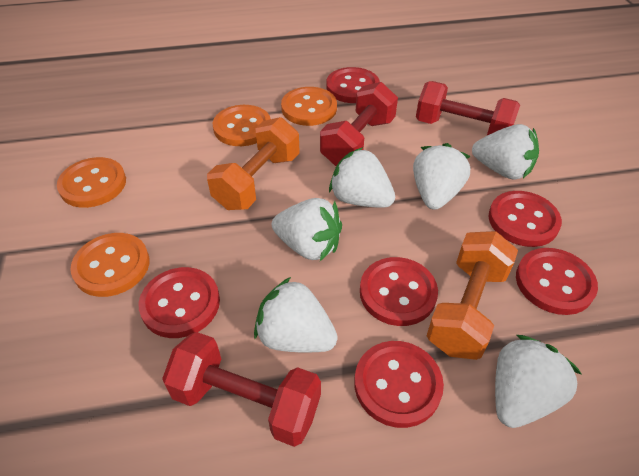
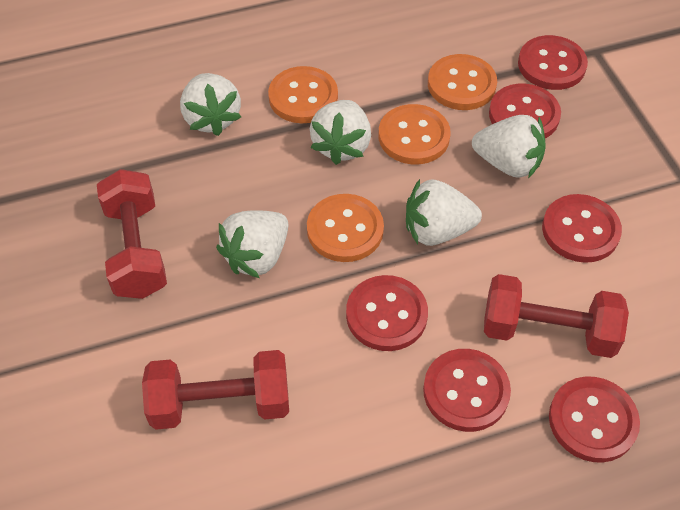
orange dumbbell: 2 -> 0
white strawberry: 6 -> 5

